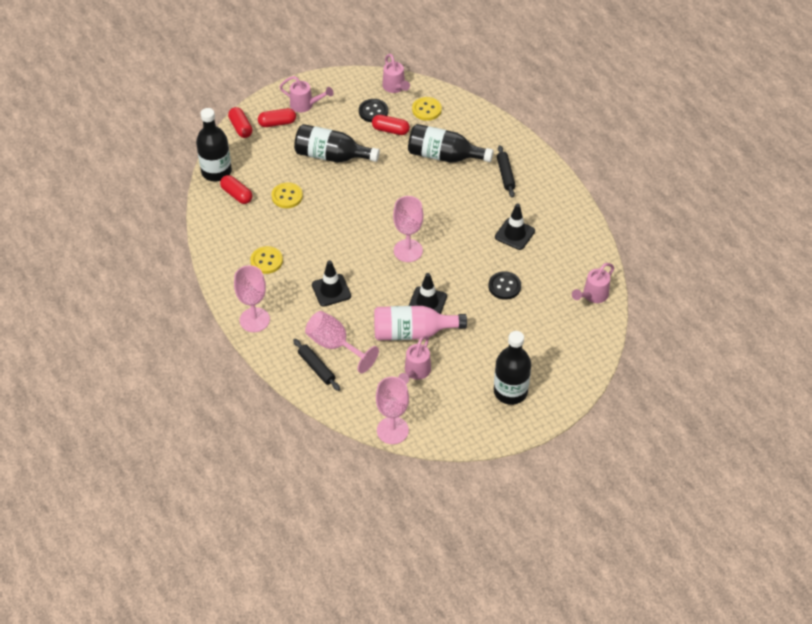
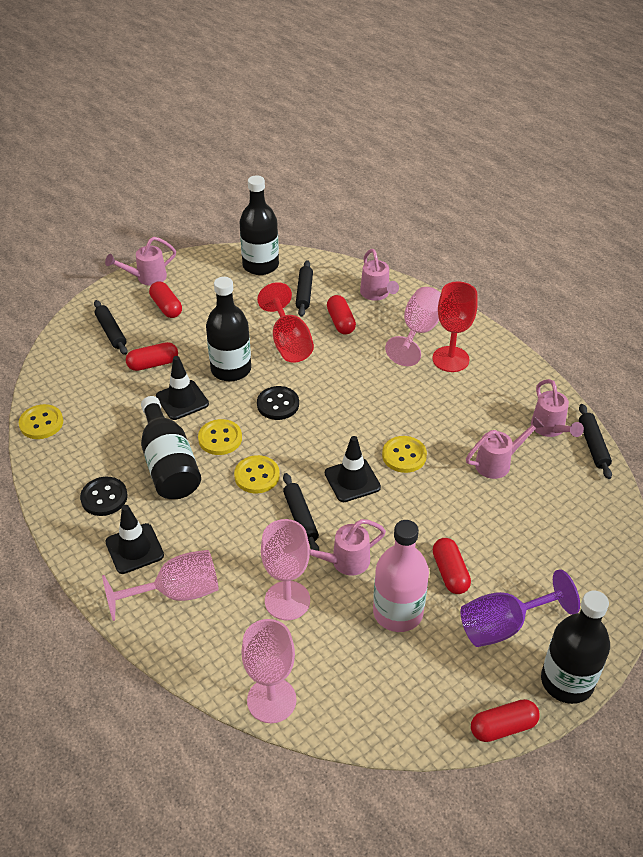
black rolling pin: 2 -> 4
pink watering can: 4 -> 5
purple goblet: 0 -> 1
red capsule: 4 -> 5
red goblet: 0 -> 2
yellow button: 3 -> 4

